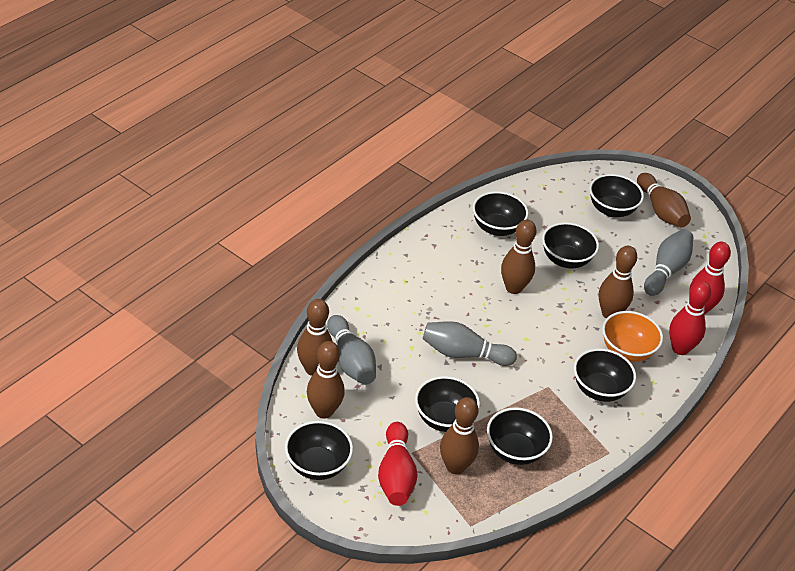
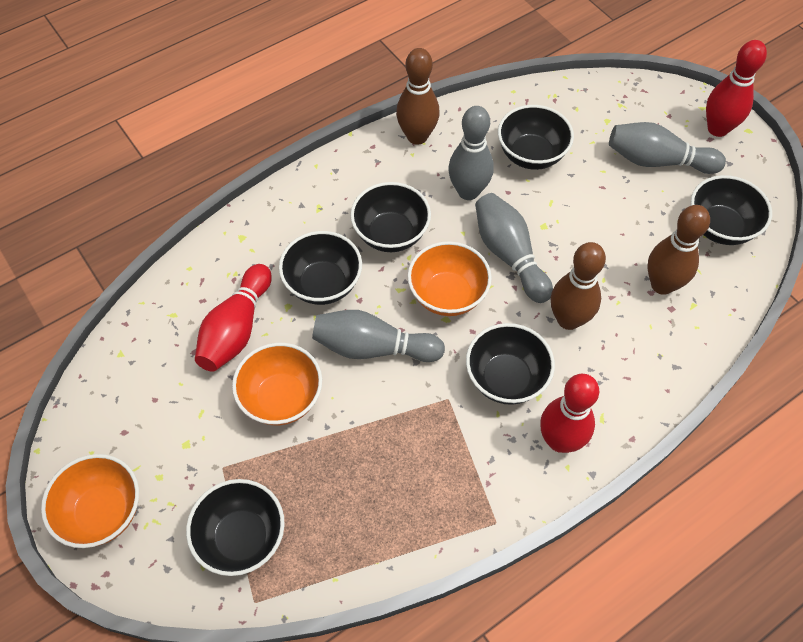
black bowl: 7 -> 6
brown bowling pin: 6 -> 3
grey bowling pin: 3 -> 4
orange bowl: 1 -> 3

